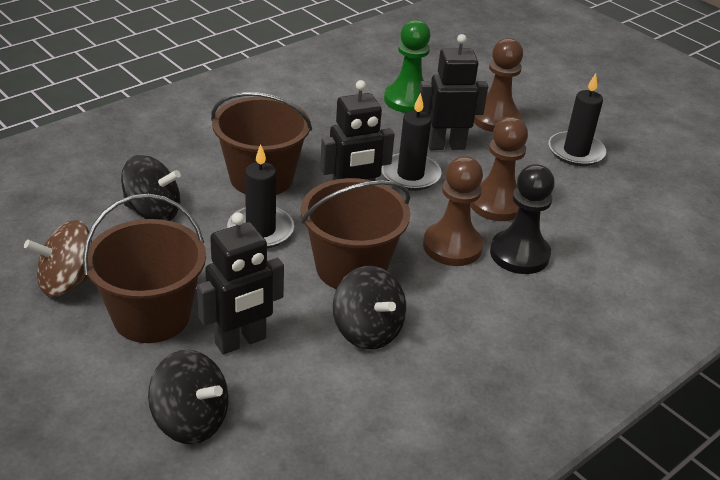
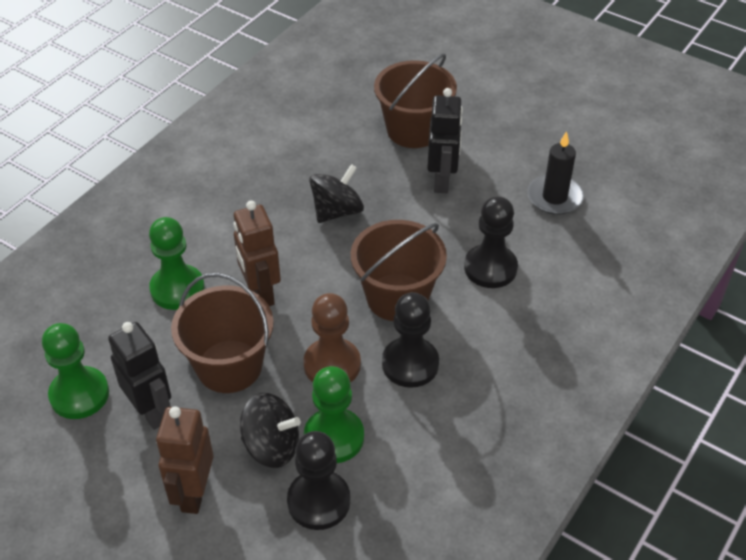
black candle: 3 -> 1
black pawn: 1 -> 3
black robot: 3 -> 2
black spinning top: 3 -> 2
brown pawn: 3 -> 1
brown robot: 0 -> 2
brown spinning top: 1 -> 0
green pawn: 1 -> 3

